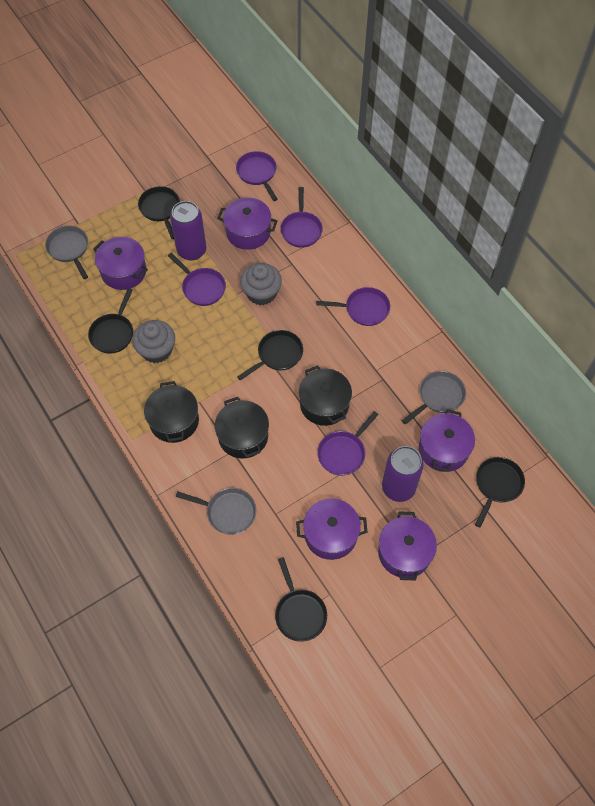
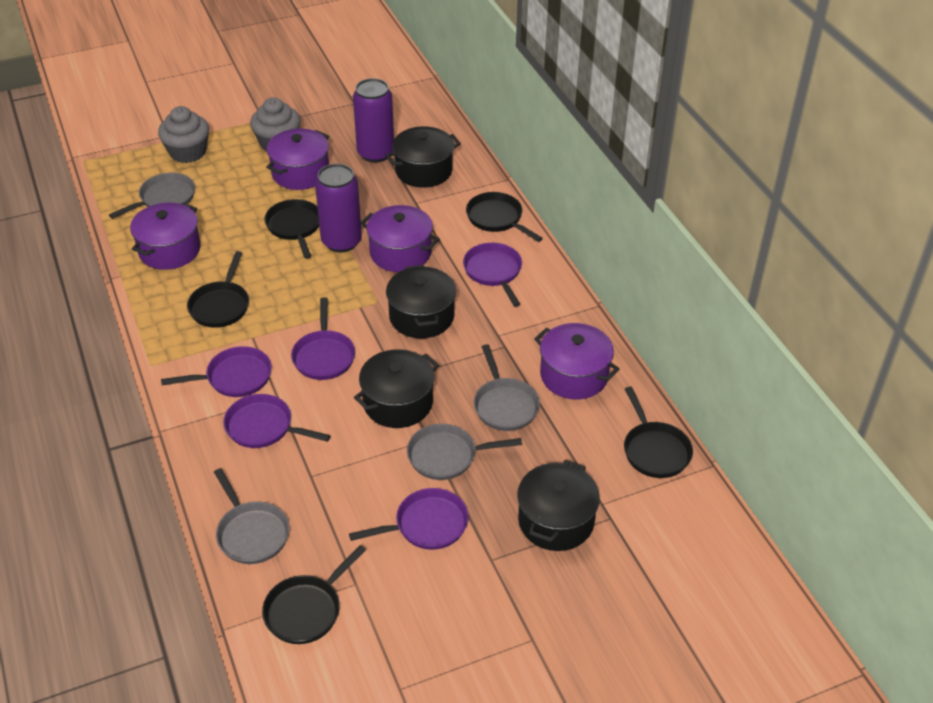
black pot: 3 -> 4
grey pan: 3 -> 4
purple pot: 5 -> 4

